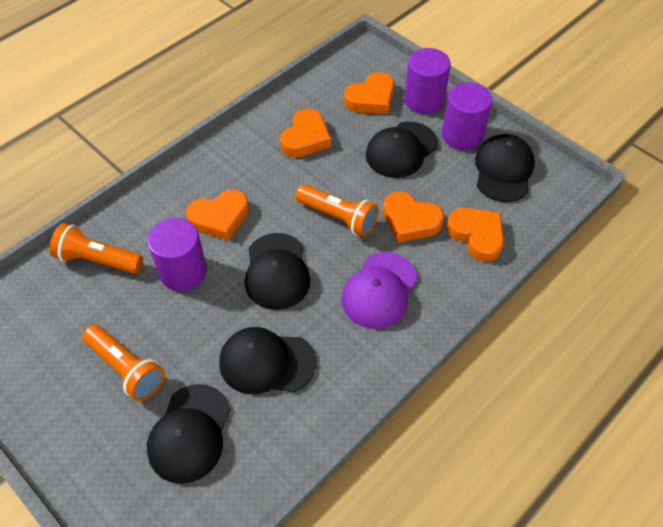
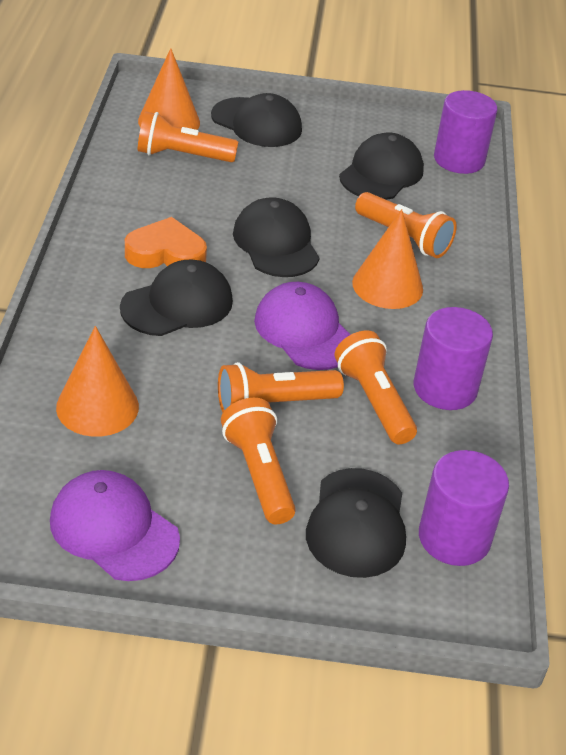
orange cone: 0 -> 3
orange flashlight: 3 -> 5
orange heart: 5 -> 1
purple cap: 1 -> 2

